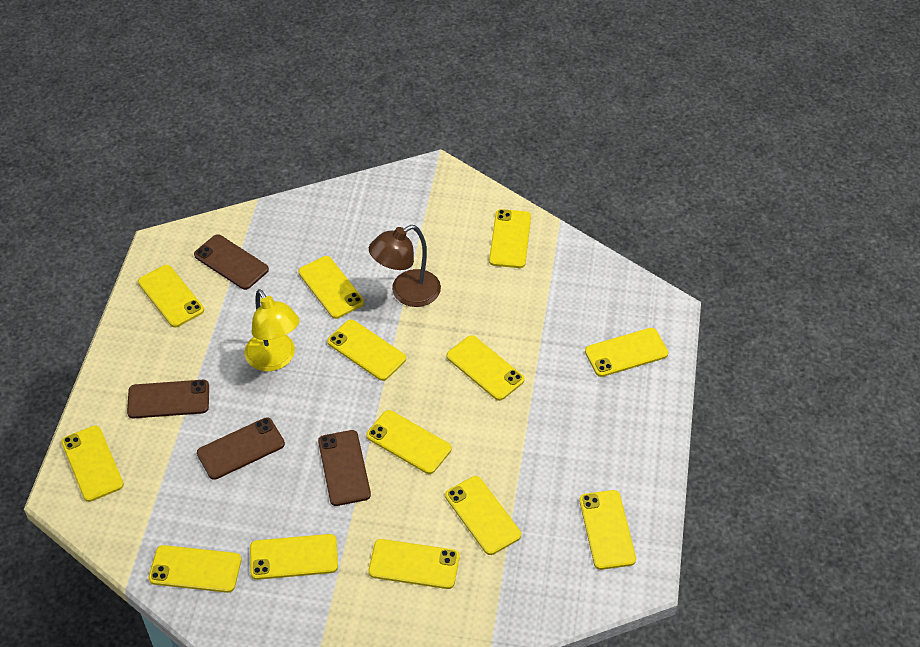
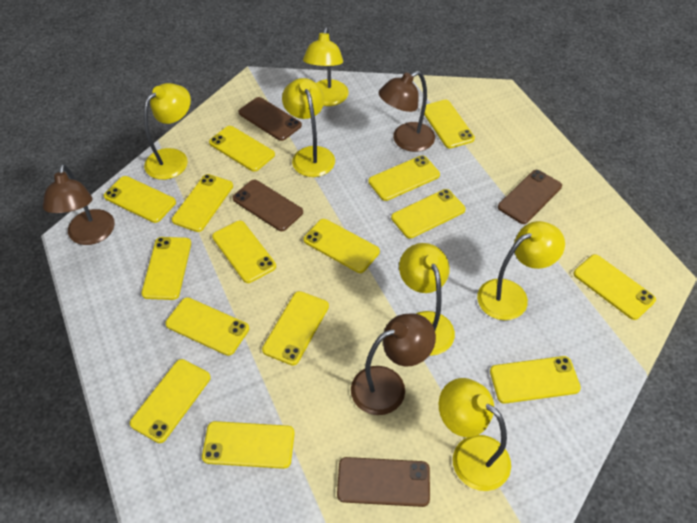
brown lamp: 1 -> 3
yellow lamp: 1 -> 6
yellow phone: 13 -> 15

